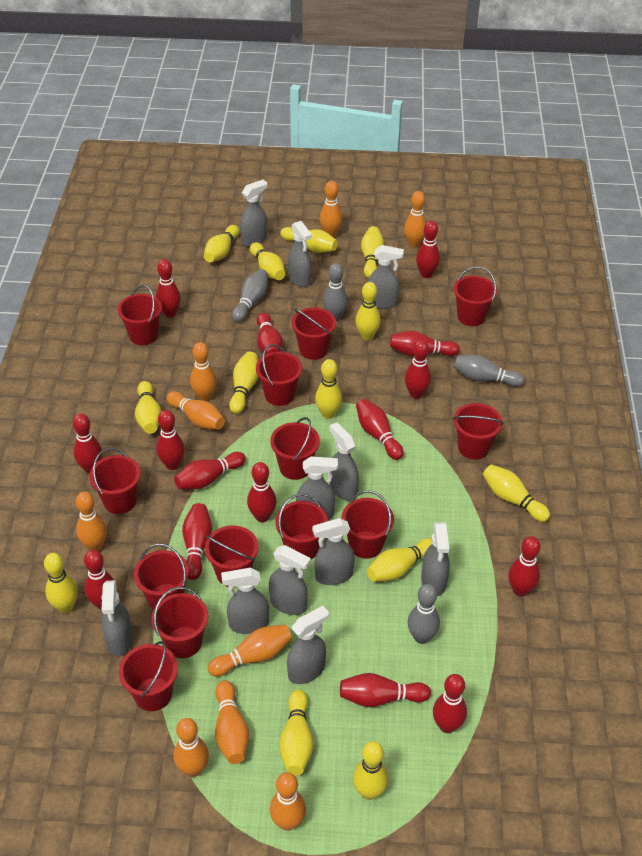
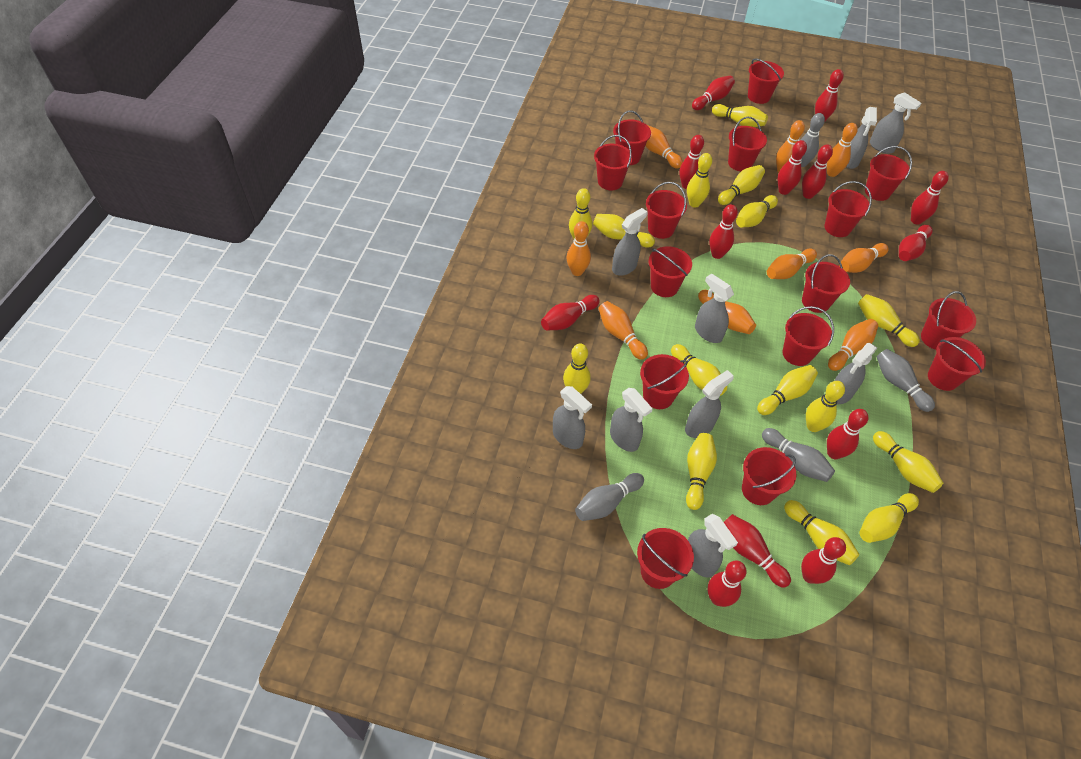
grey spray bottle: 11 -> 9
red bowling pin: 15 -> 13
red bucket: 13 -> 15
yellow bowling pin: 13 -> 15

